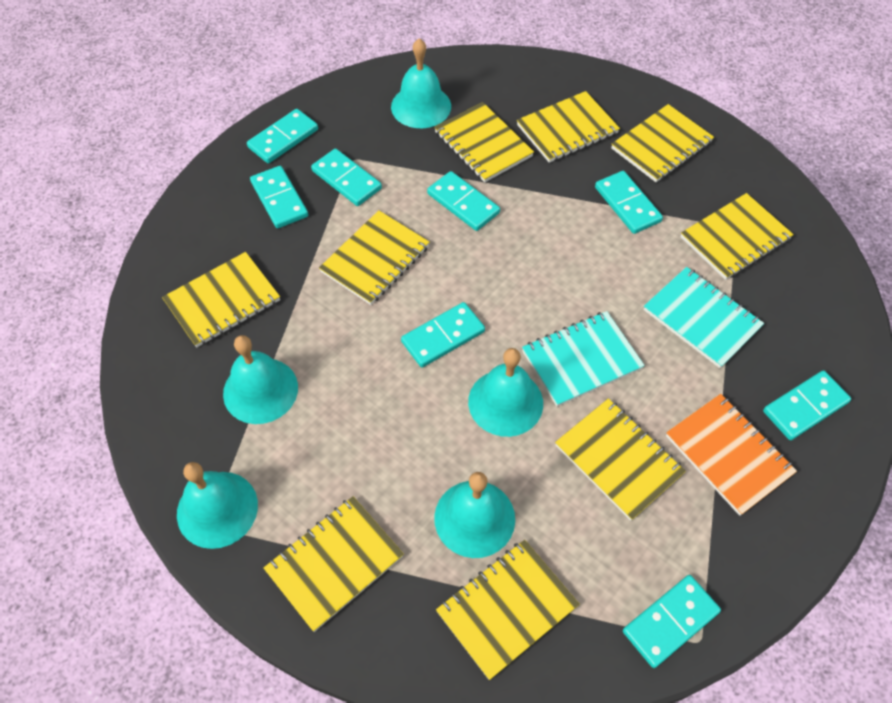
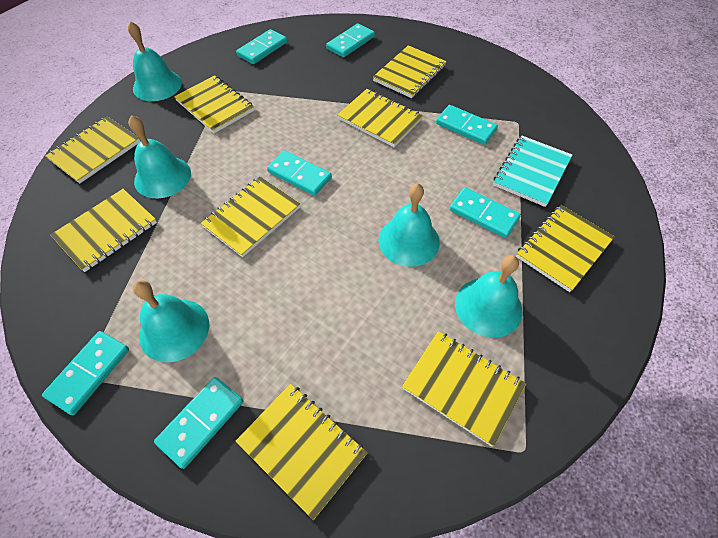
orange notebook: 1 -> 0
turquoise domino: 8 -> 7
turquoise notebook: 2 -> 1

